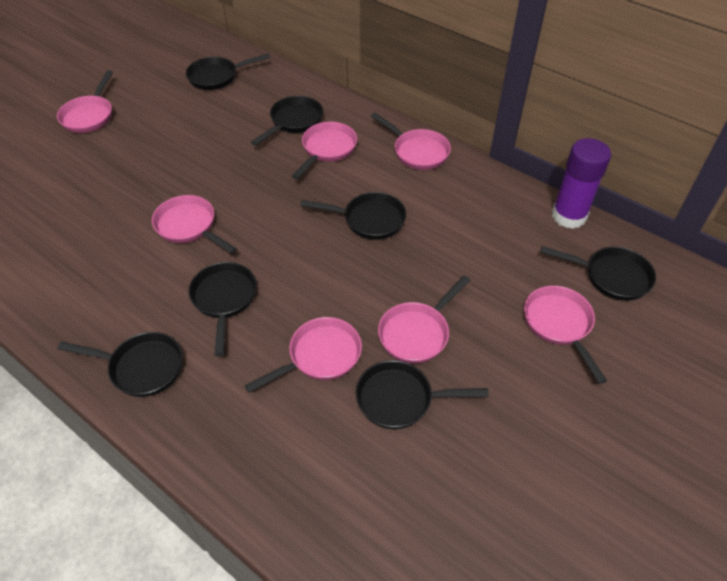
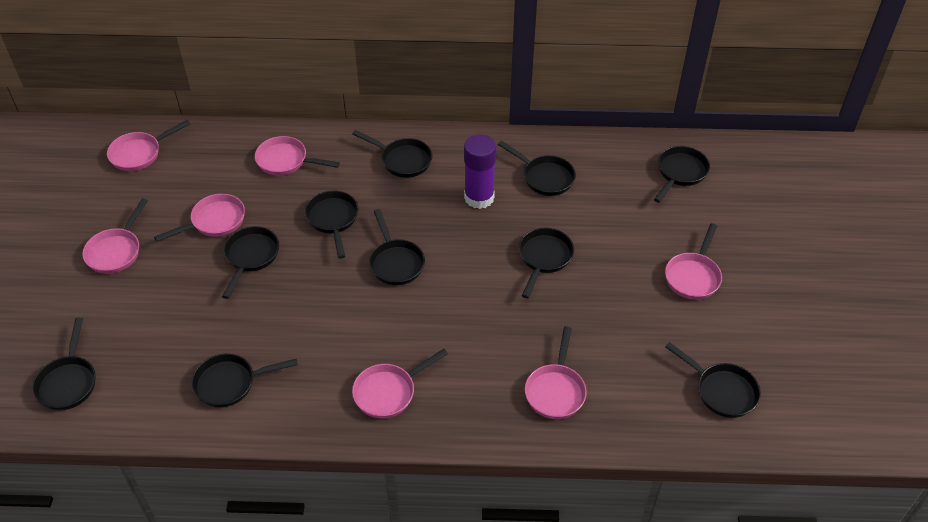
black pan: 7 -> 10

